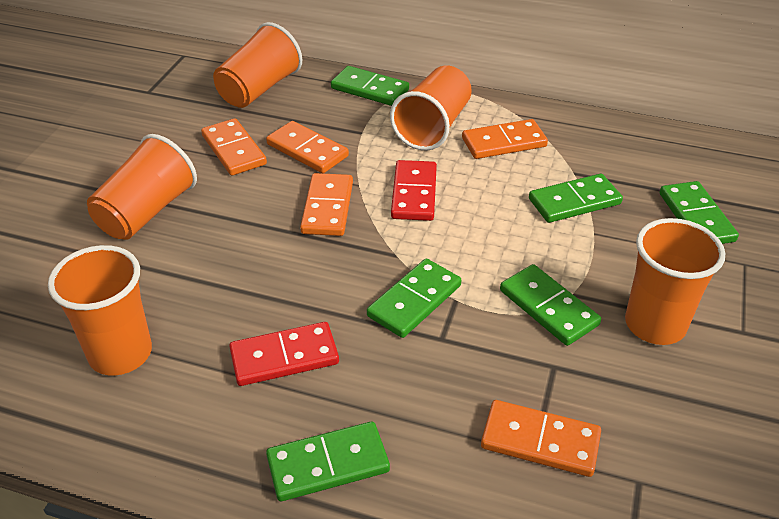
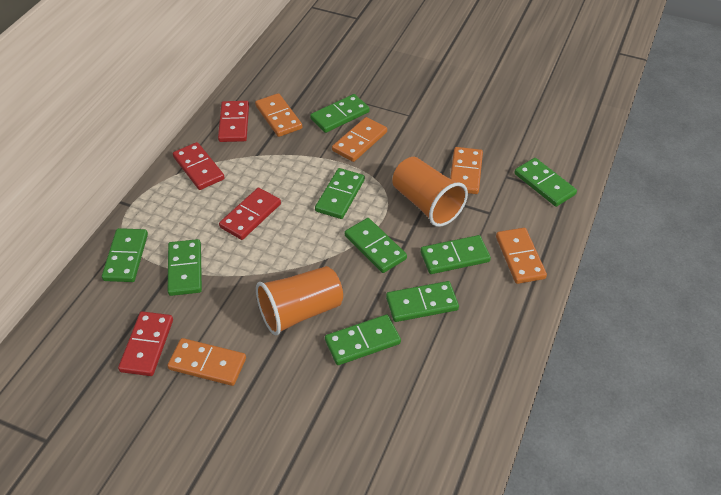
green domino: 6 -> 9
orange cup: 5 -> 2
red domino: 2 -> 4

